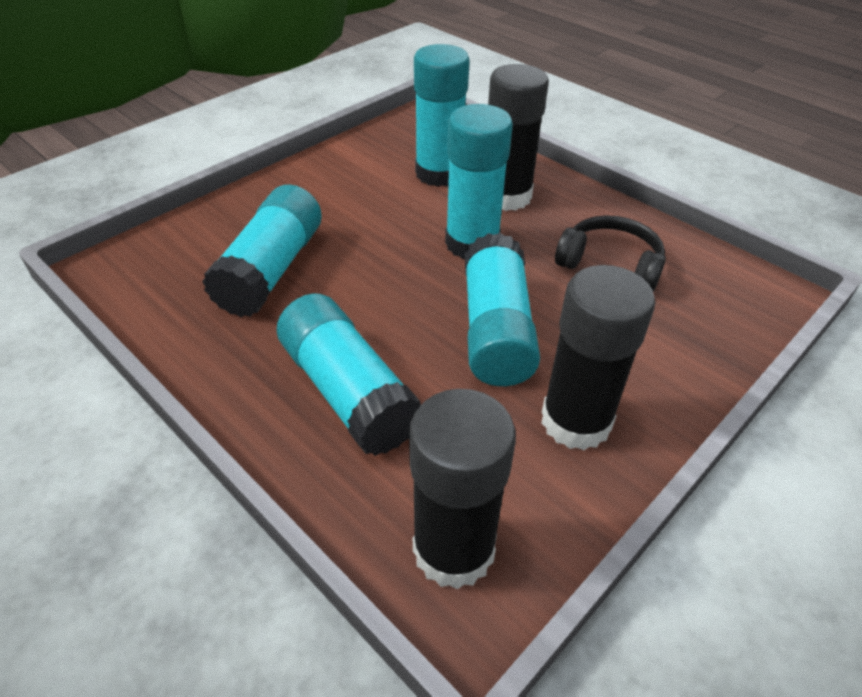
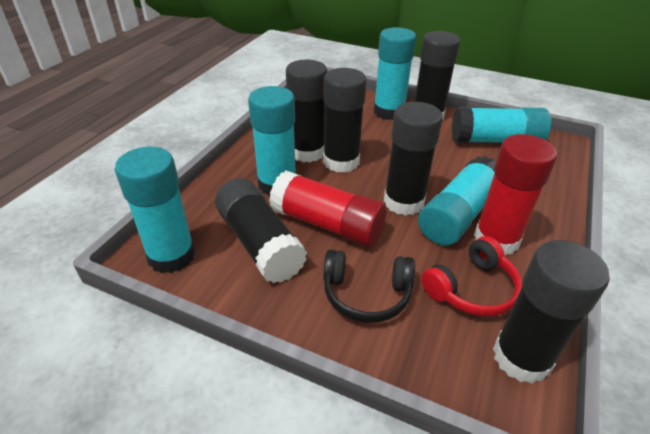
black glue stick: 3 -> 6
red glue stick: 0 -> 2
red headphones: 0 -> 1

